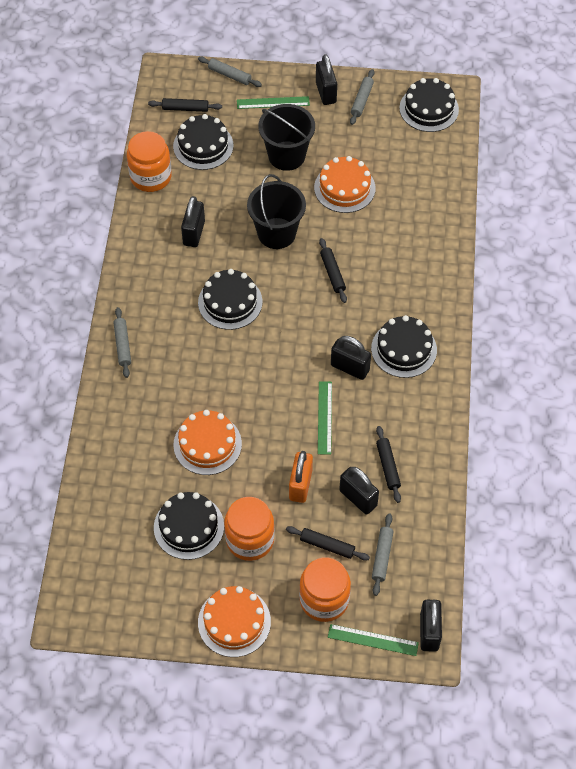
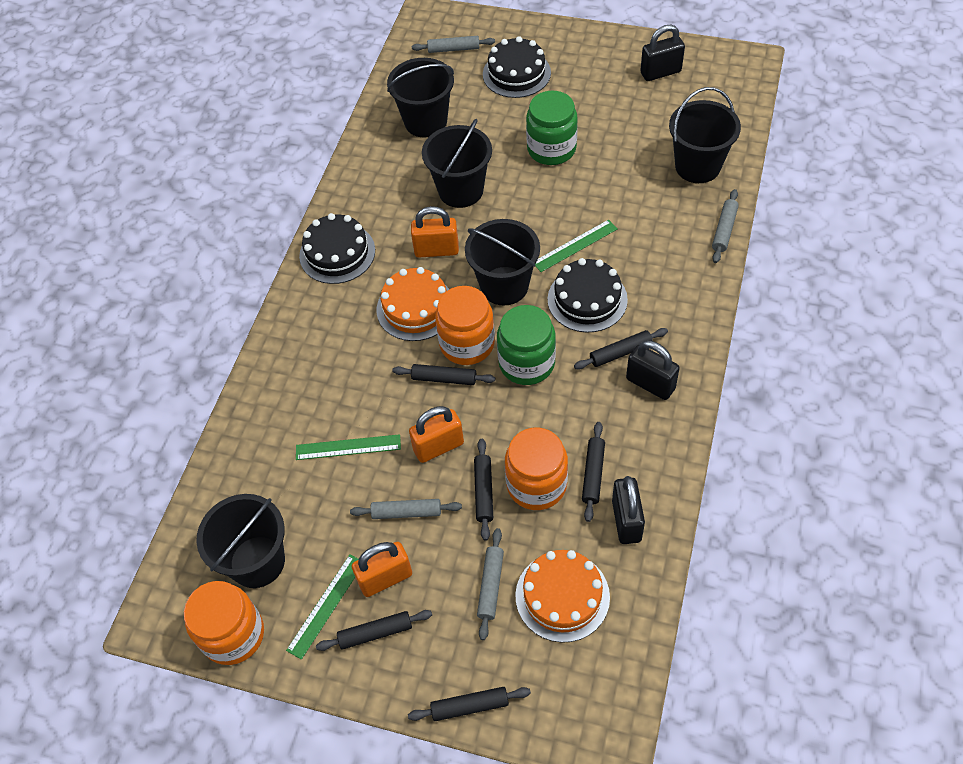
black bucket: 2 -> 5
black cake: 5 -> 3
black padlock: 5 -> 3
black rolling pin: 4 -> 6
green jar: 0 -> 2
orange cake: 3 -> 2
orange padlock: 1 -> 3

